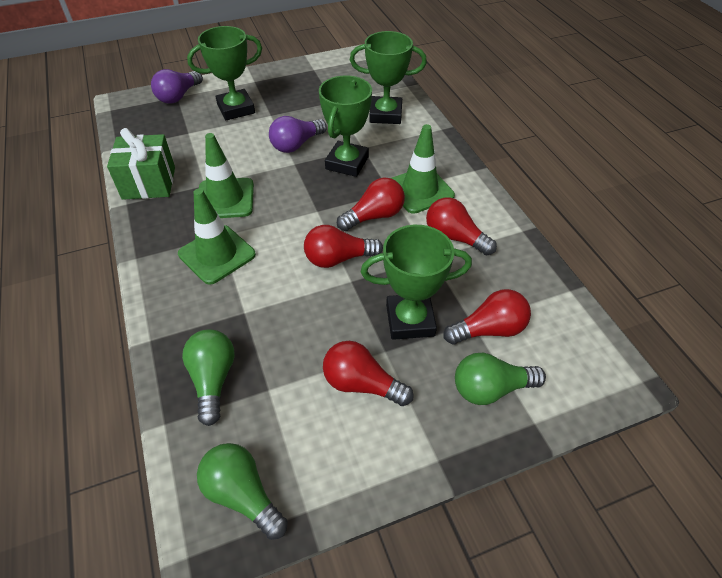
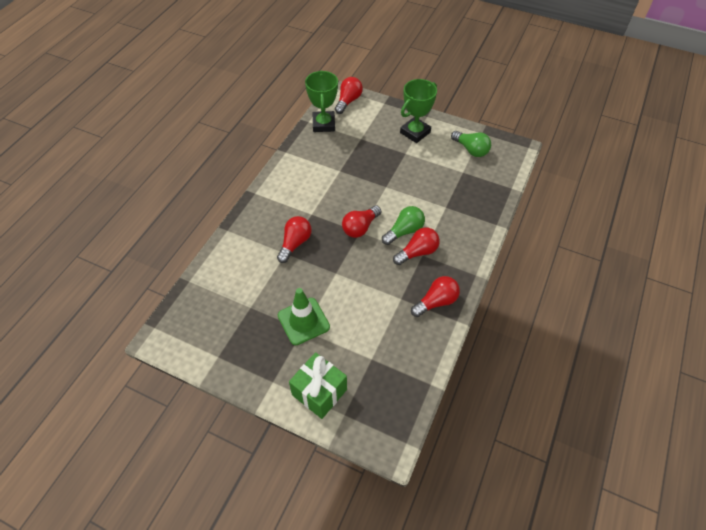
green light bulb: 3 -> 2
green traffic cone: 3 -> 1
green trophy: 4 -> 2
purple light bulb: 2 -> 0

